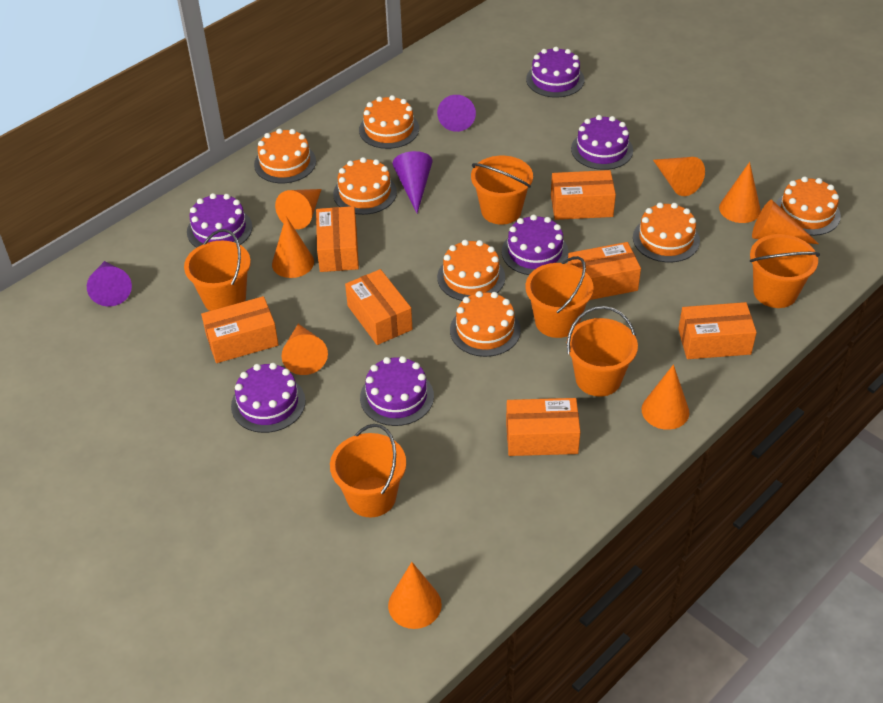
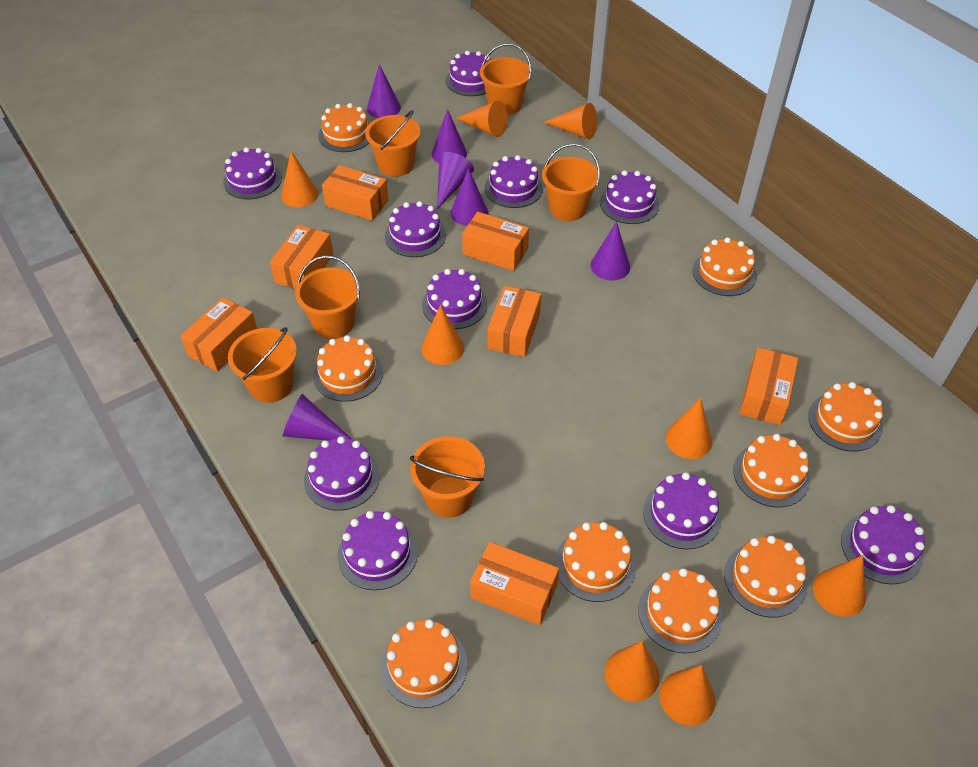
orange cake: 7 -> 9
purple cake: 6 -> 10
purple cone: 3 -> 6

